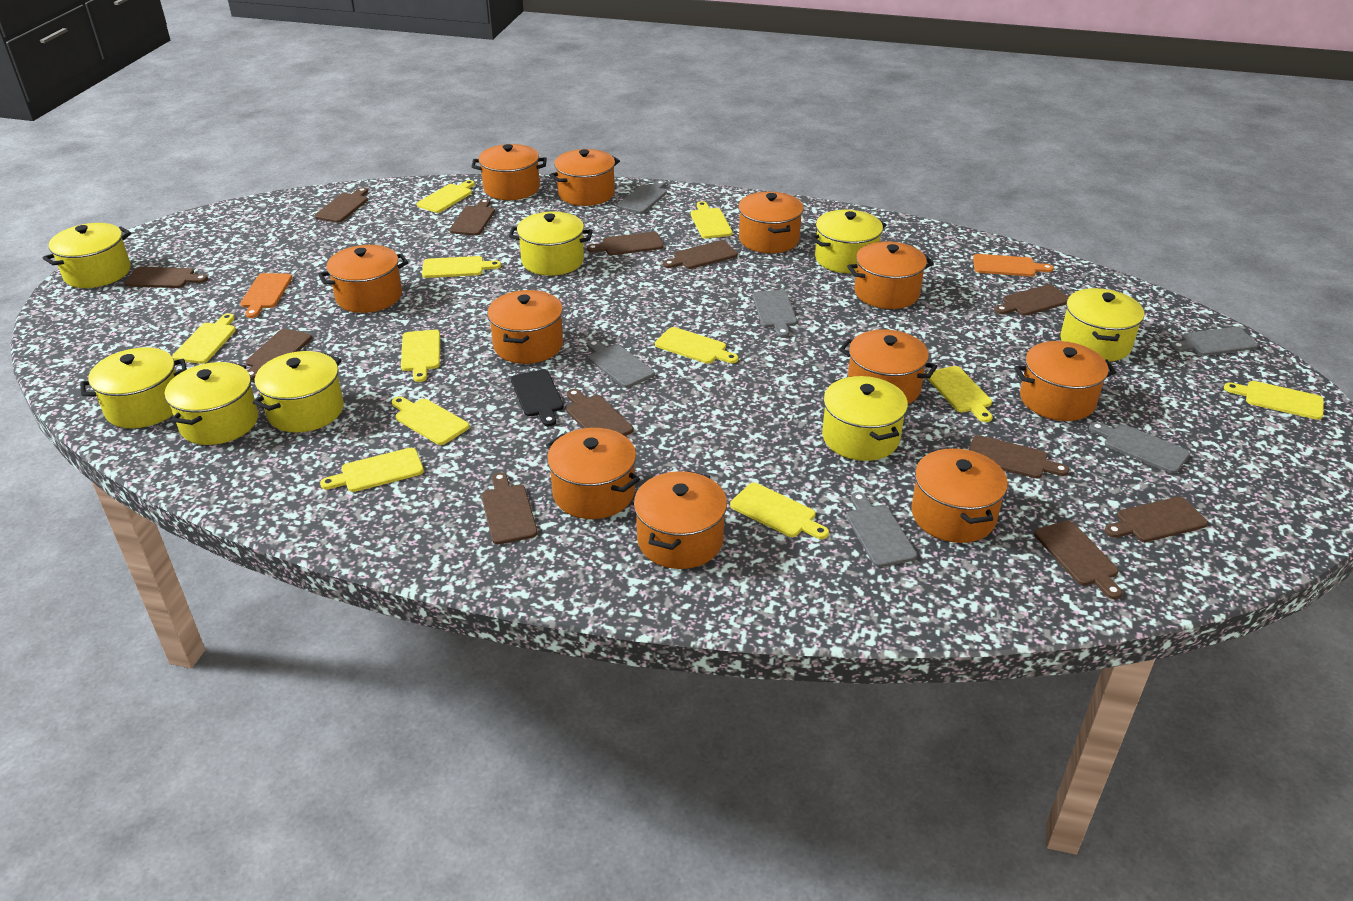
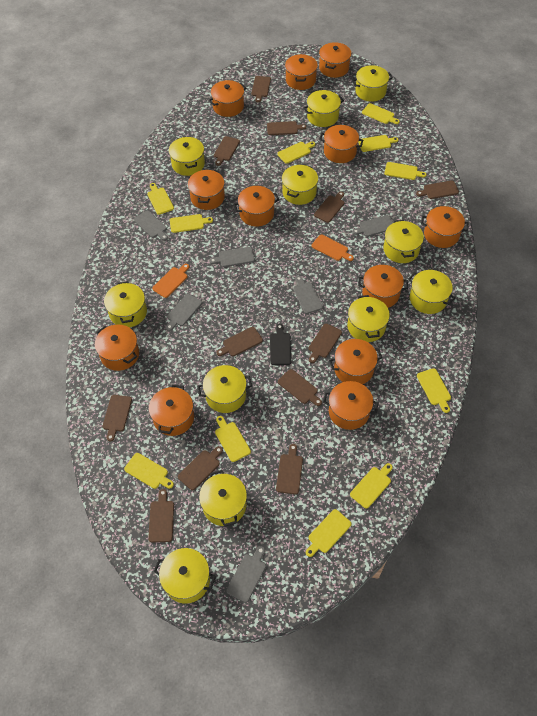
orange pot: 11 -> 12
yellow pot: 8 -> 11

